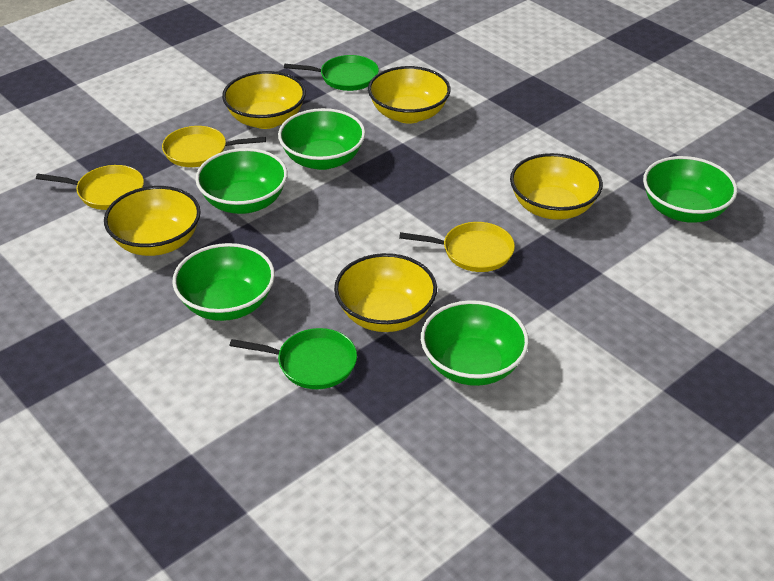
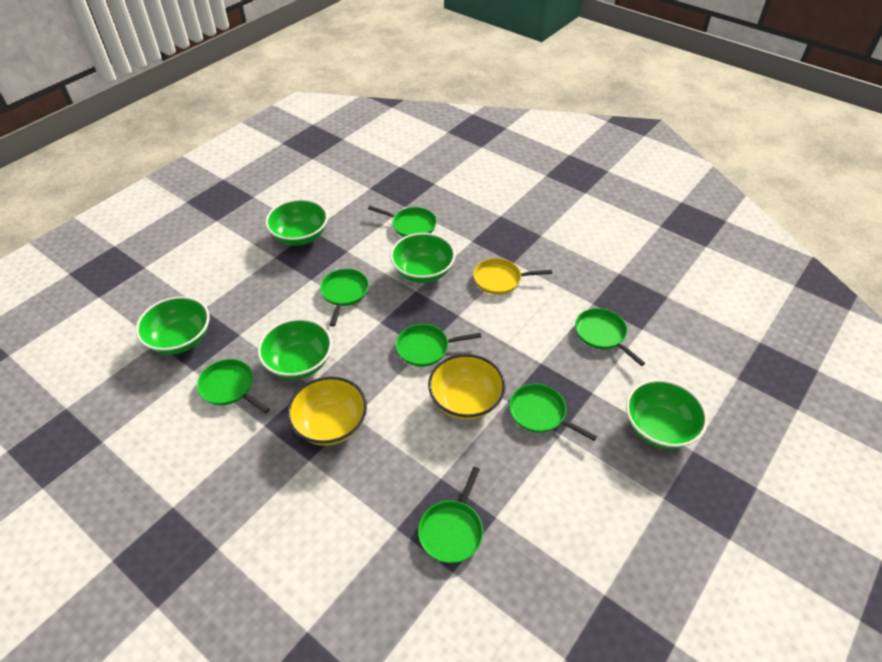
green pan: 2 -> 7
yellow bowl: 5 -> 2
yellow pan: 3 -> 1

